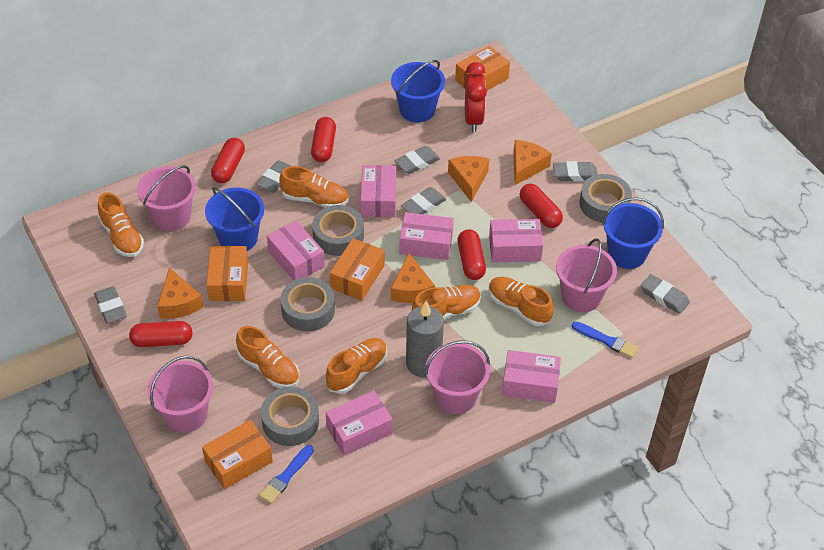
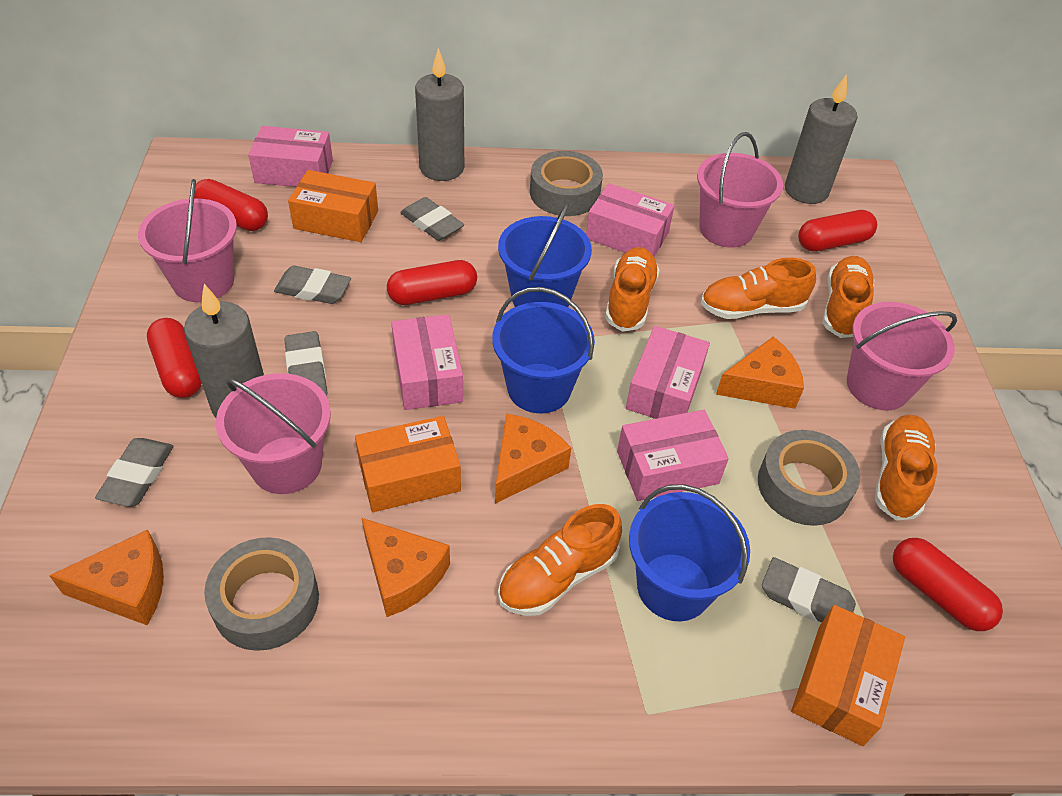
blue brush: 2 -> 0
grey candle: 1 -> 3
grey eraser: 6 -> 5
grey tape: 4 -> 3
orange box: 4 -> 3
orange shoe: 6 -> 5
pink box: 6 -> 5
red clock: 1 -> 0

